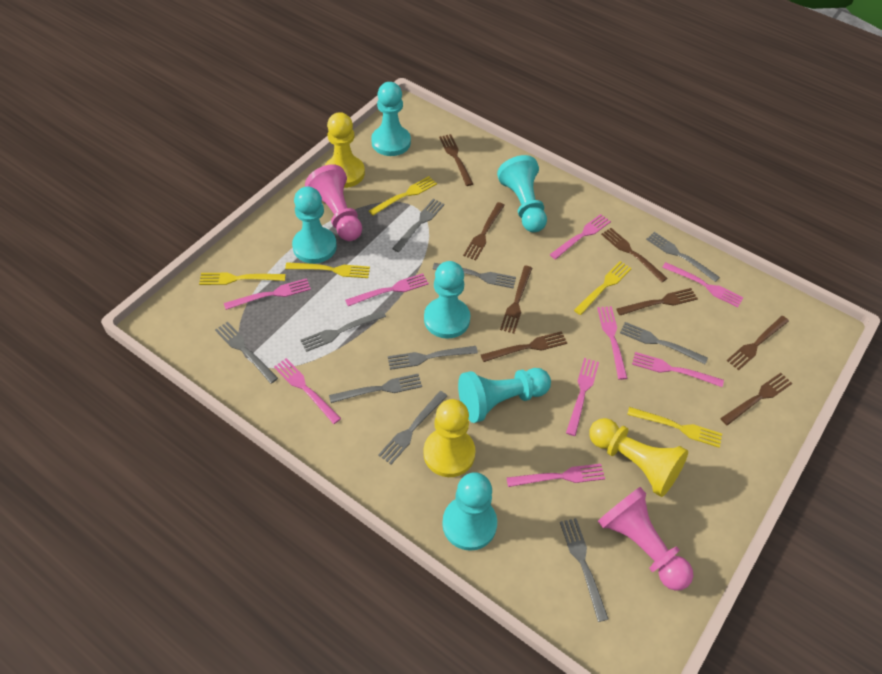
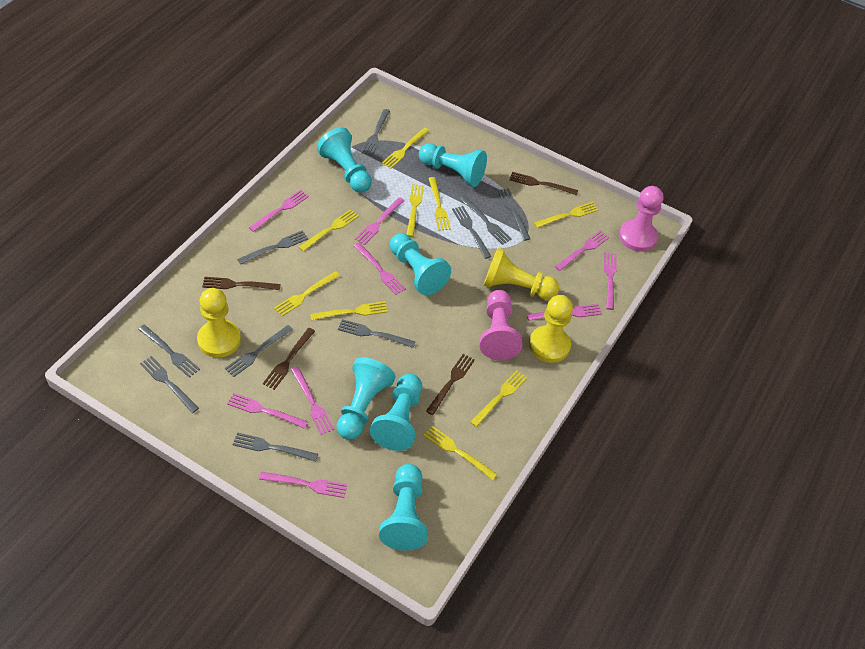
brown fork: 8 -> 4
yellow fork: 5 -> 9

